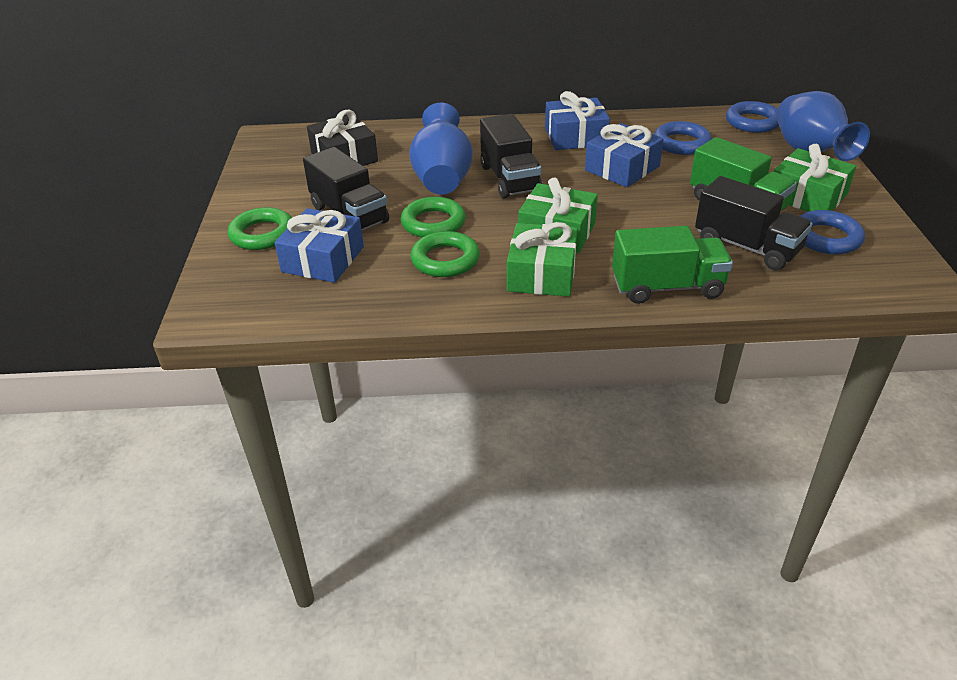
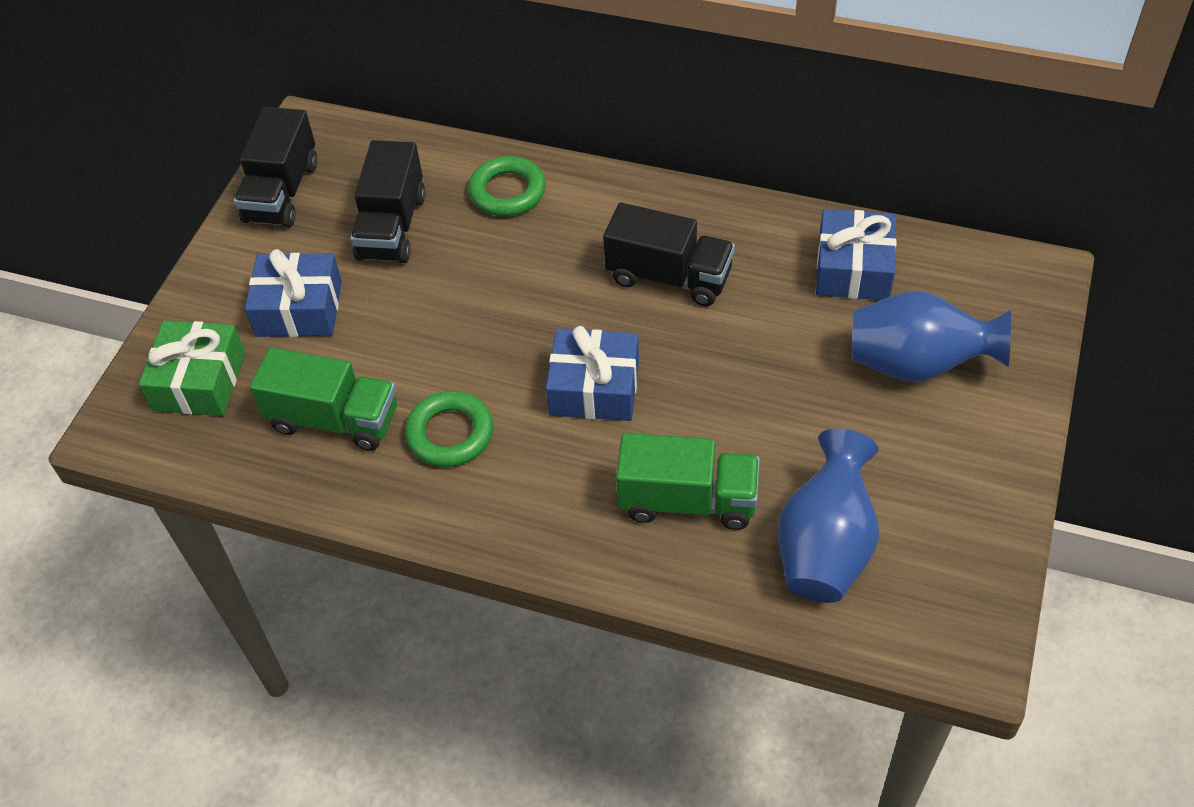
black gift: 1 -> 0
blue ring: 3 -> 0
green gift: 3 -> 1
green ring: 3 -> 2

